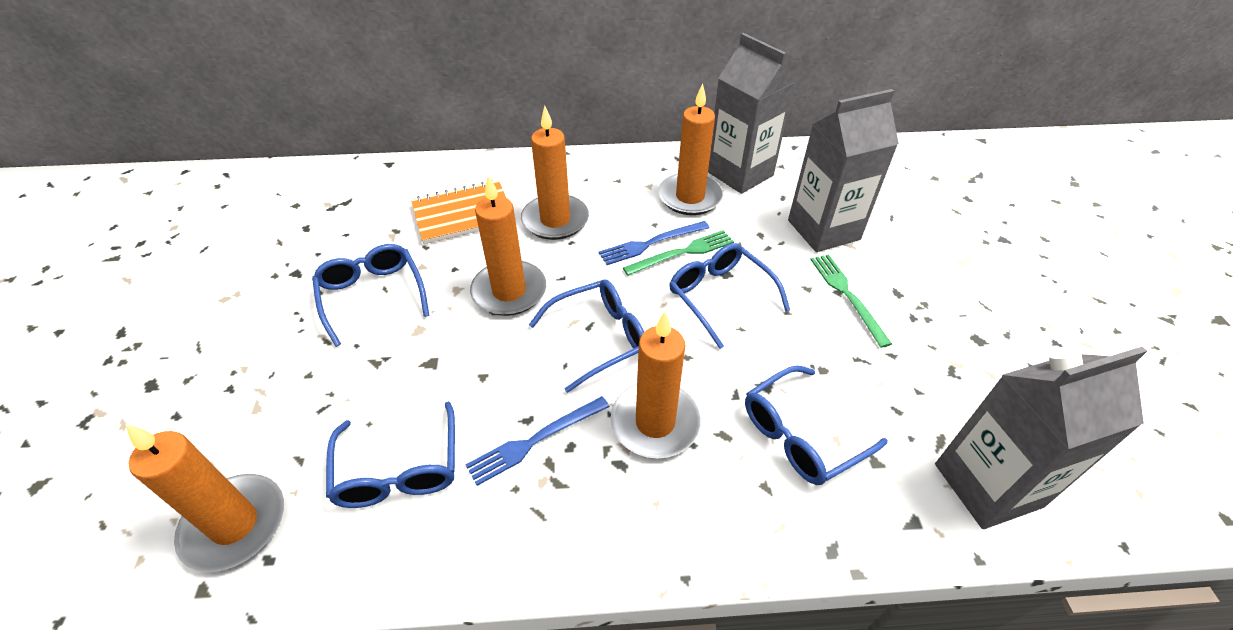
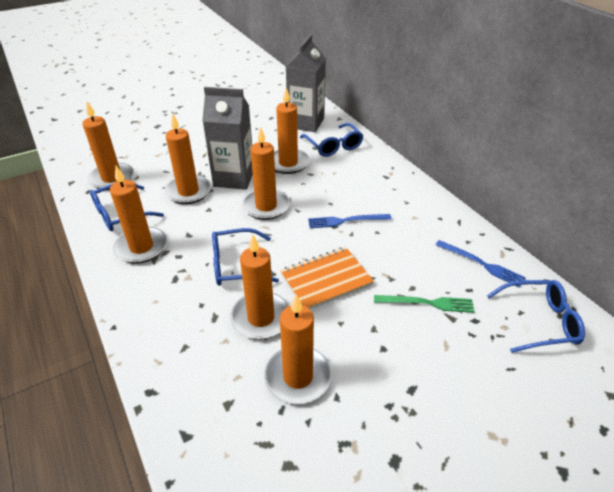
blue glasses: 5 -> 4
green fork: 2 -> 1
grey carton: 3 -> 2
orange candle: 5 -> 7

